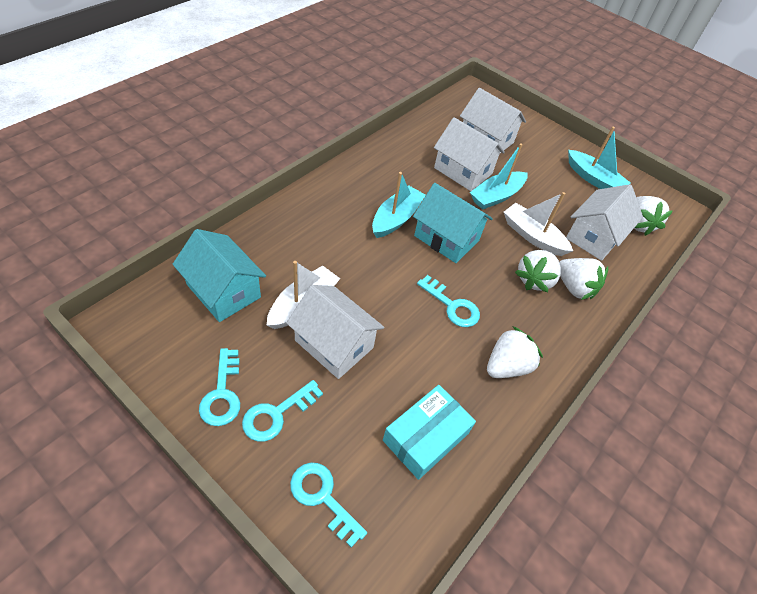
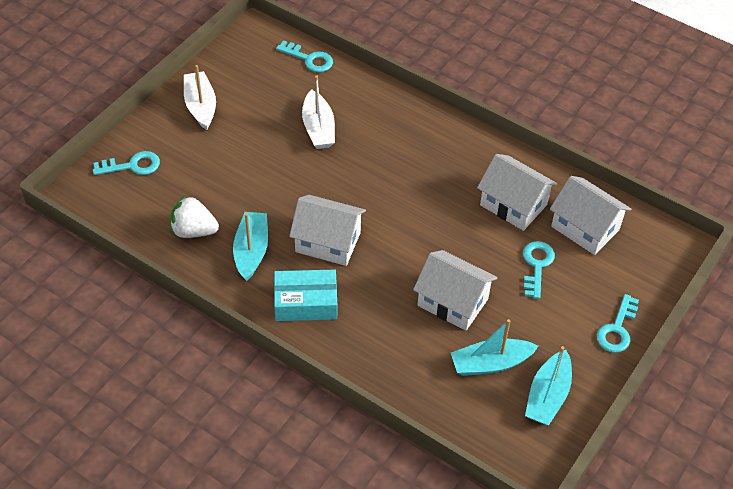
turquoise house: 2 -> 0
white strawberry: 4 -> 1

